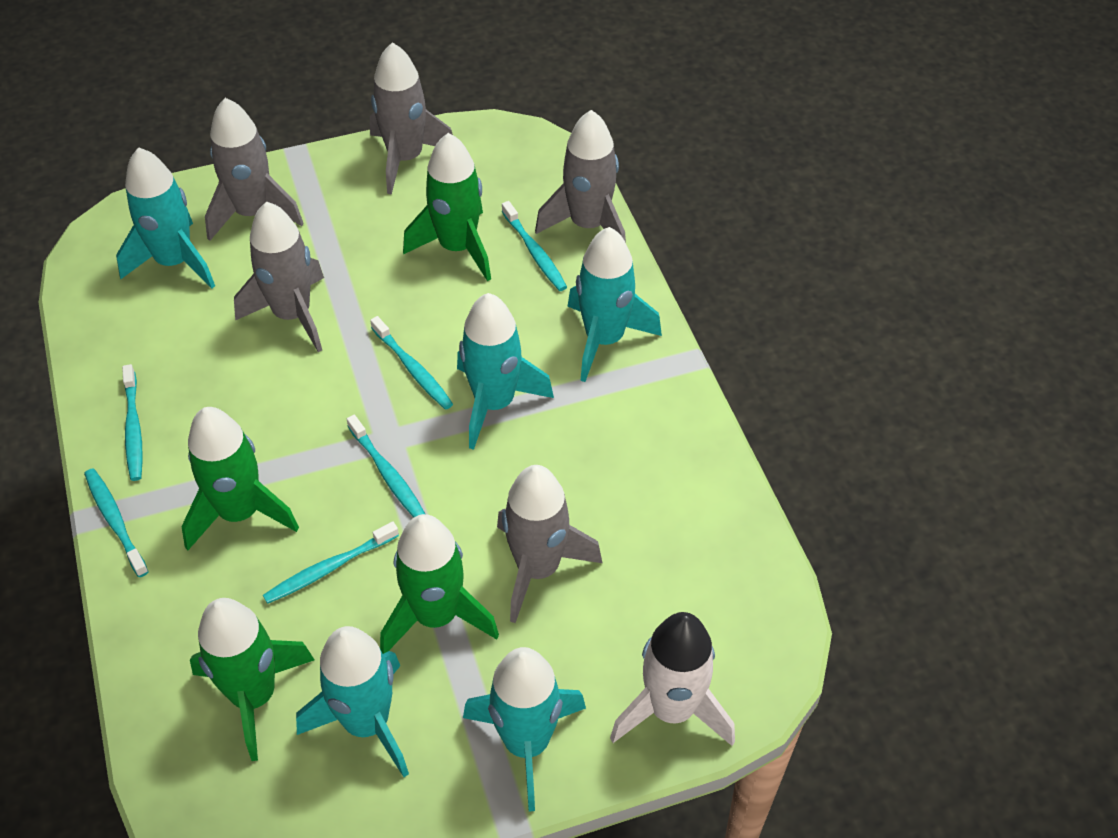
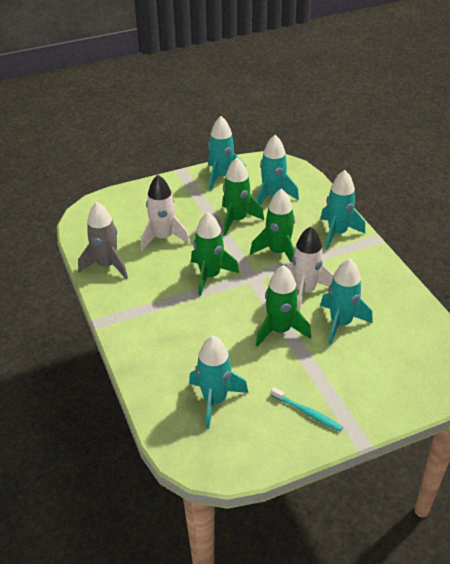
grey rocket: 5 -> 1
turquoise toothbrush: 6 -> 1
white rocket: 1 -> 2

